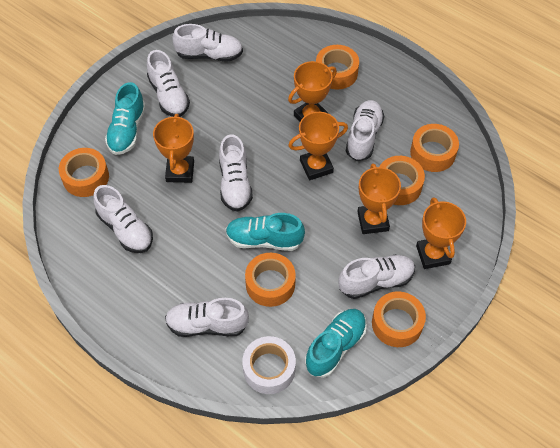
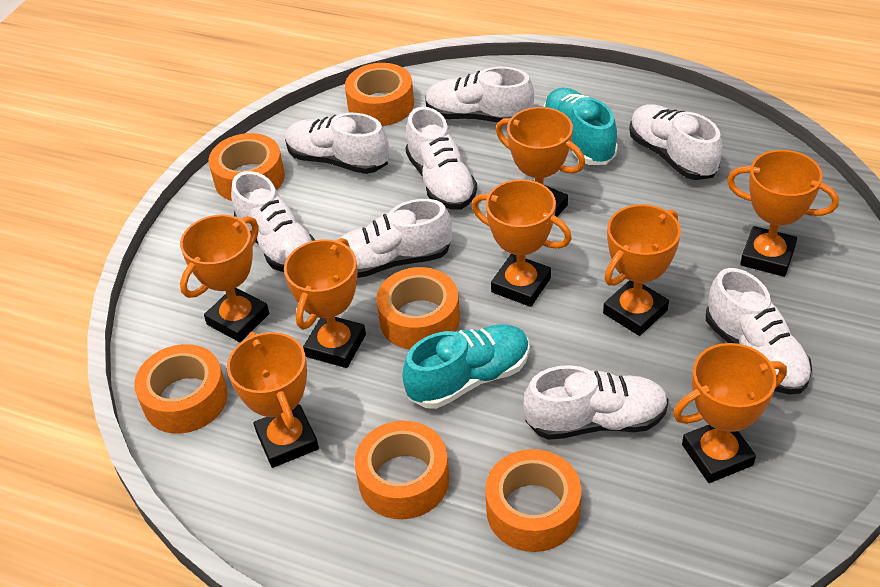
orange trophy: 5 -> 8
turquoise shoe: 3 -> 2
white shoe: 7 -> 8
white tape: 1 -> 0

